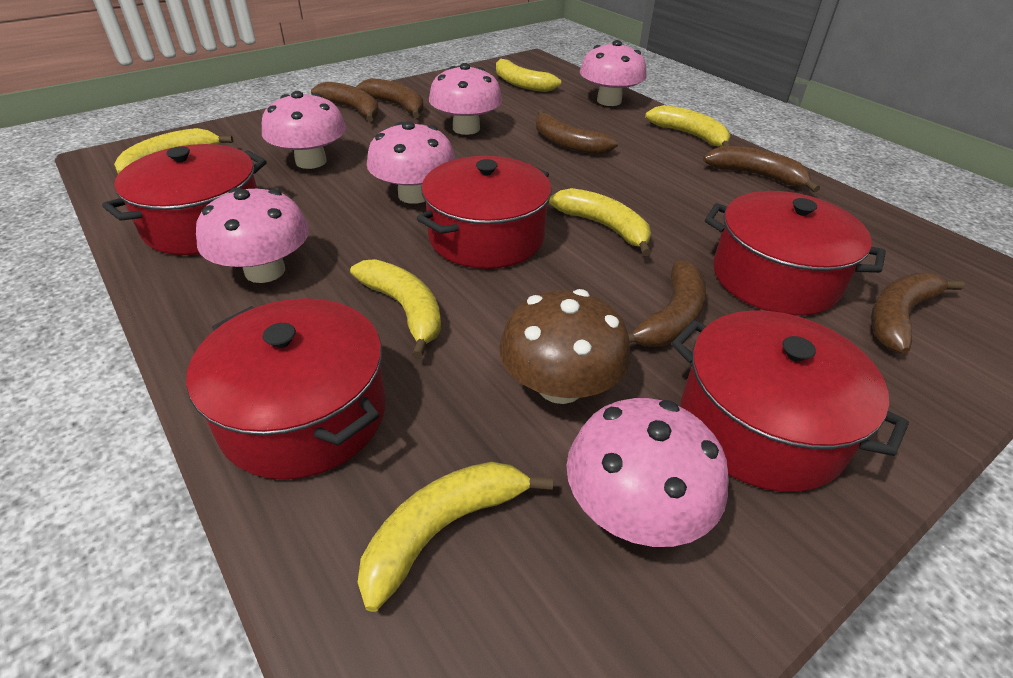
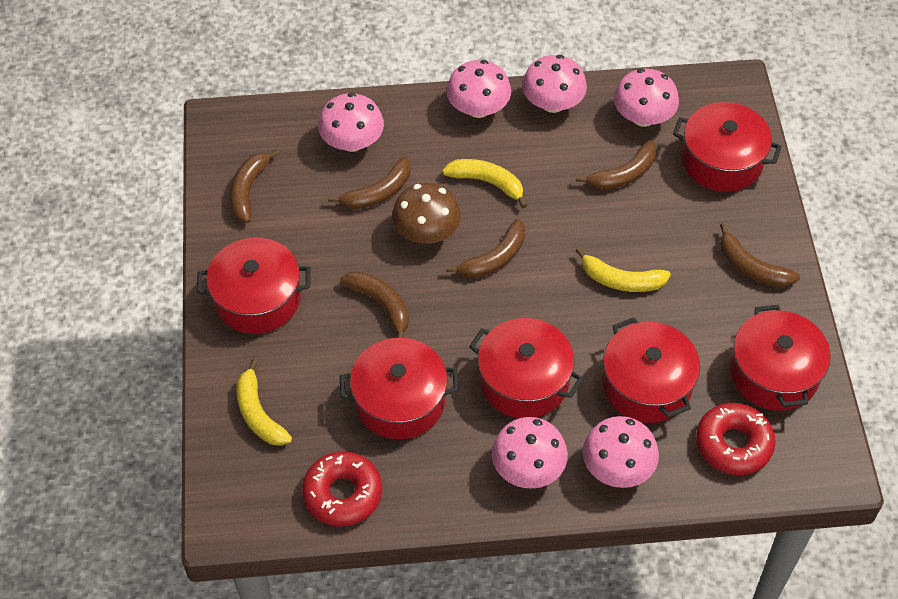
red donut: 0 -> 2
red pot: 5 -> 6
yellow banana: 6 -> 3

